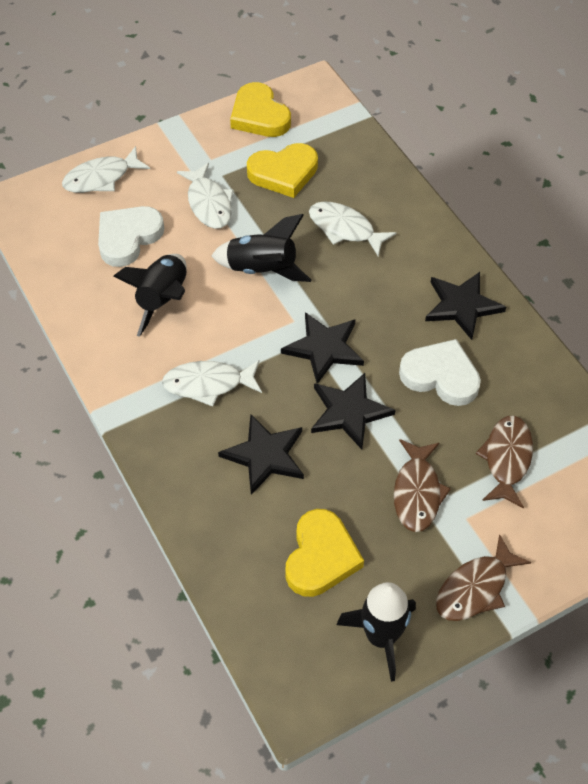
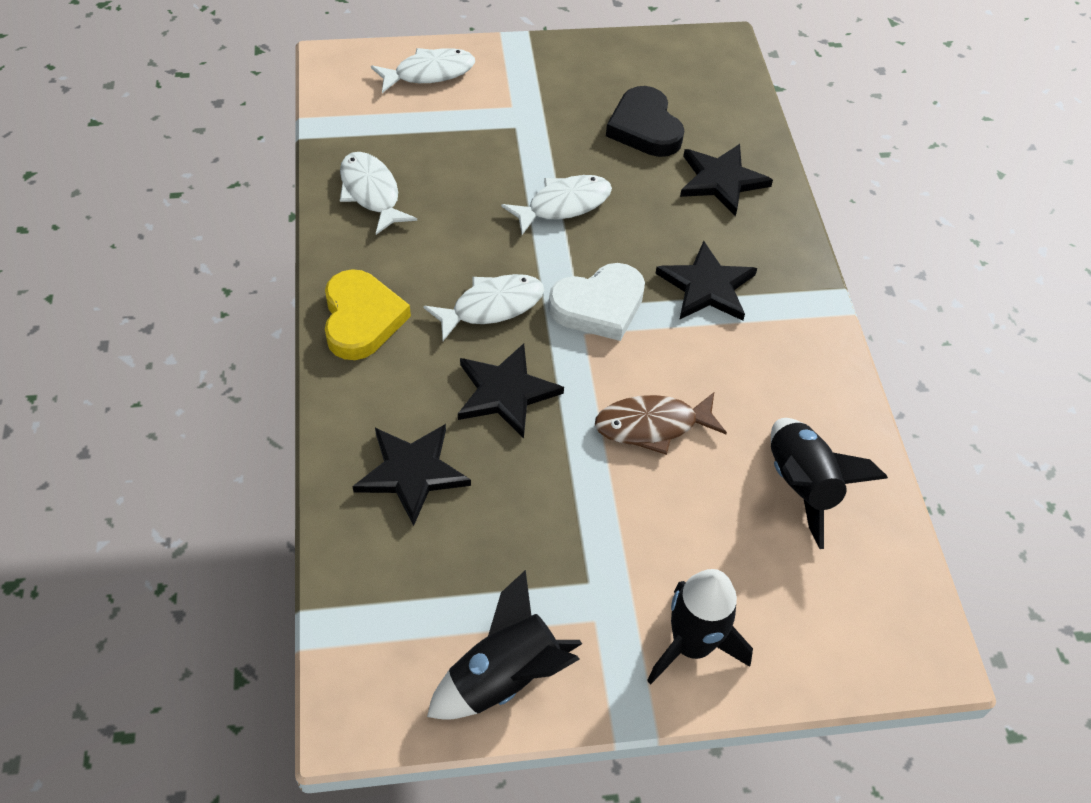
black heart: 0 -> 1
brown fish: 3 -> 1
white heart: 2 -> 1
yellow heart: 3 -> 1

